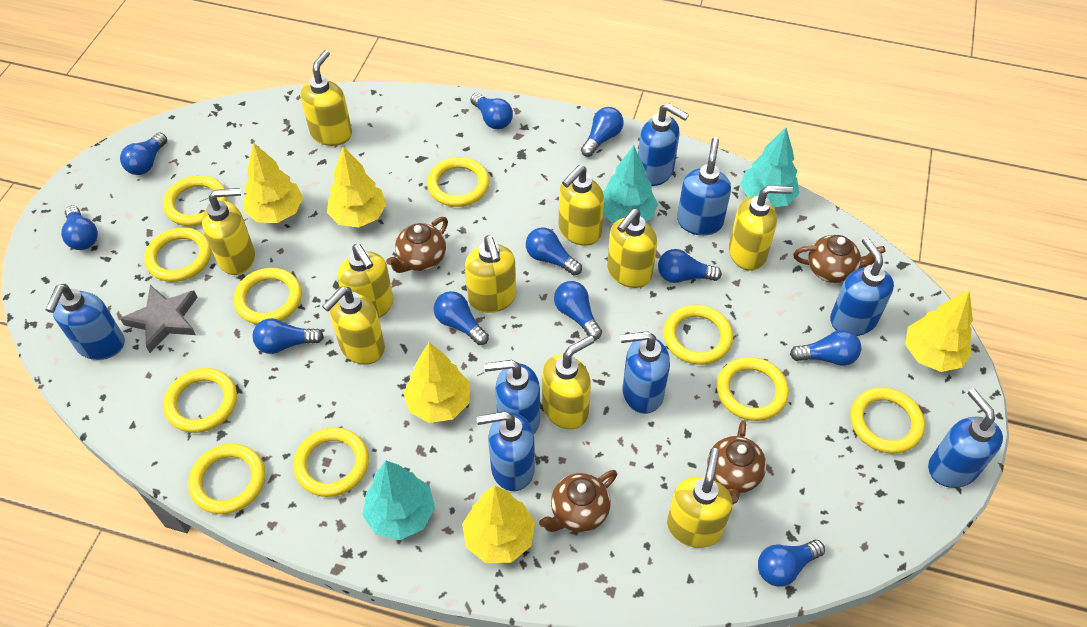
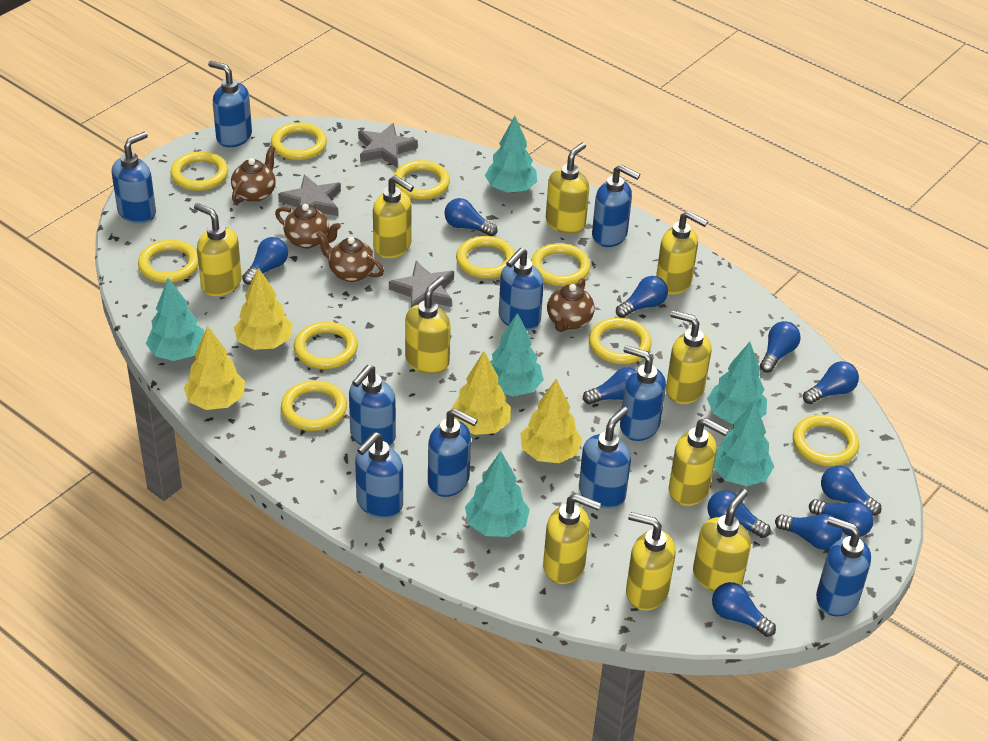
blue soap dispenser: 8 -> 10
grey star: 1 -> 3
turquoise tree: 3 -> 6
yellow tree: 5 -> 4

